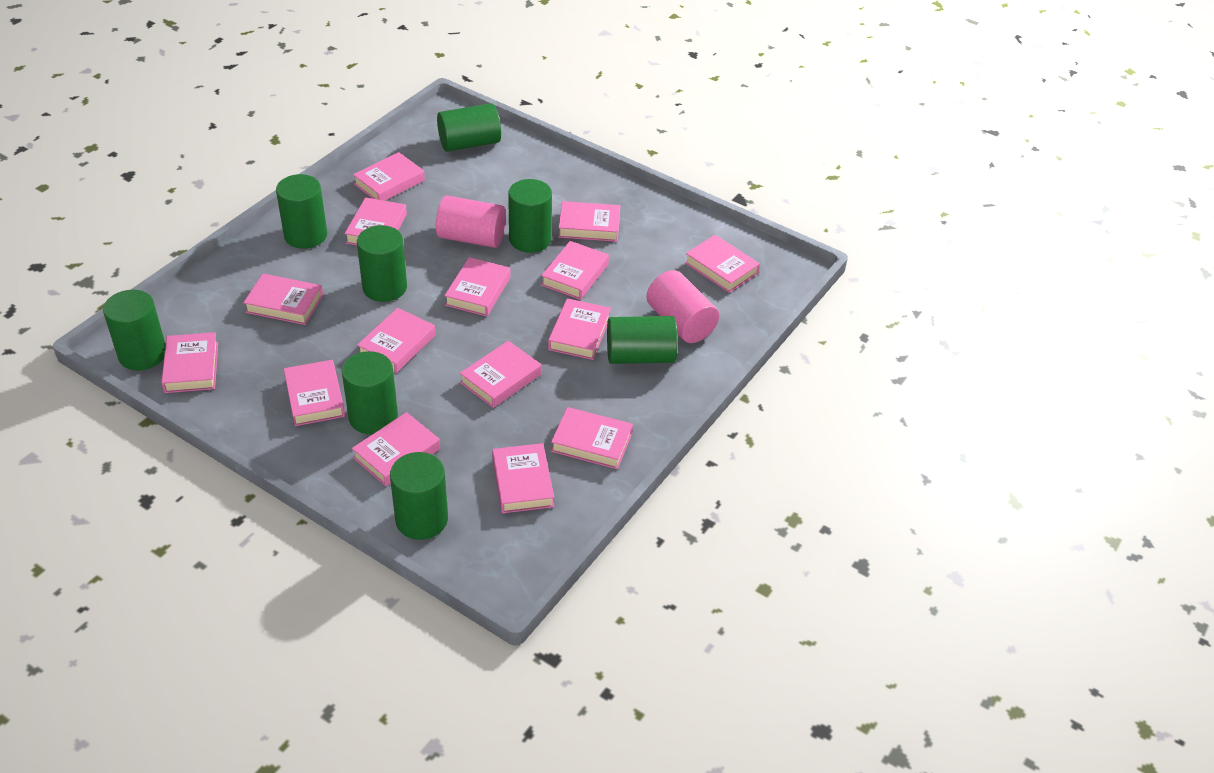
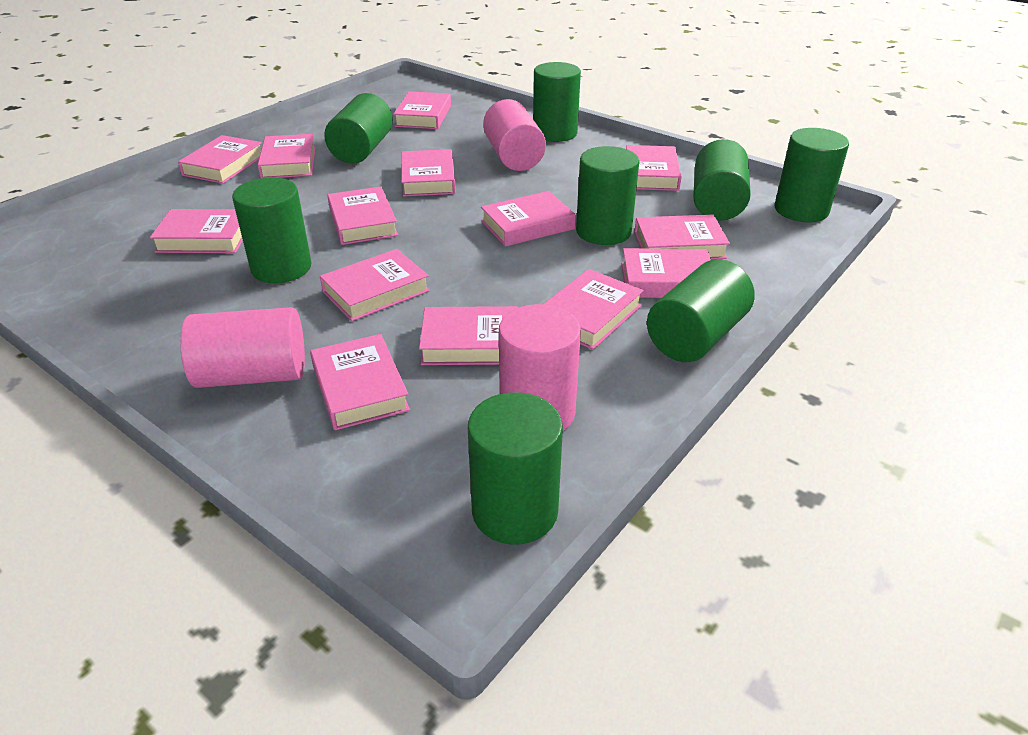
pink book: 15 -> 14
pink cylinder: 2 -> 3

